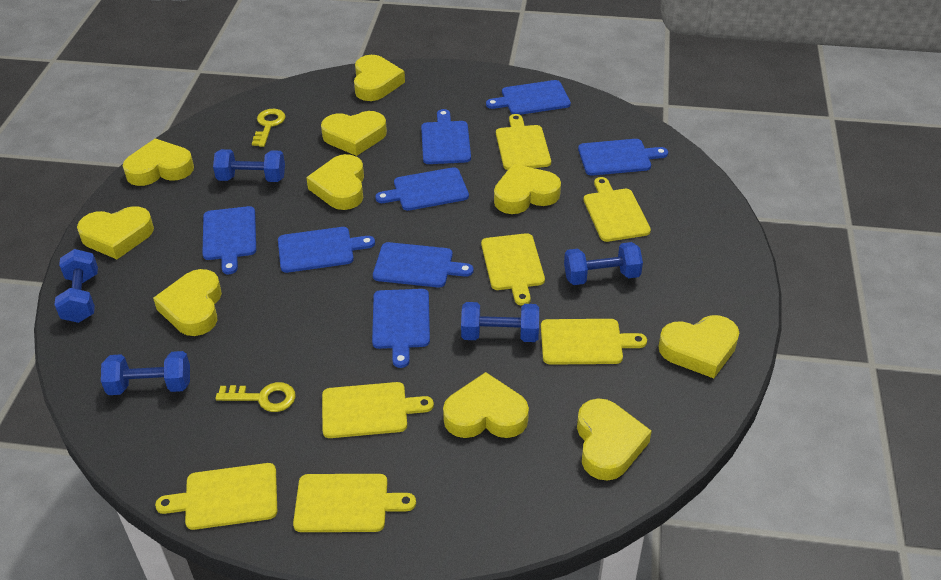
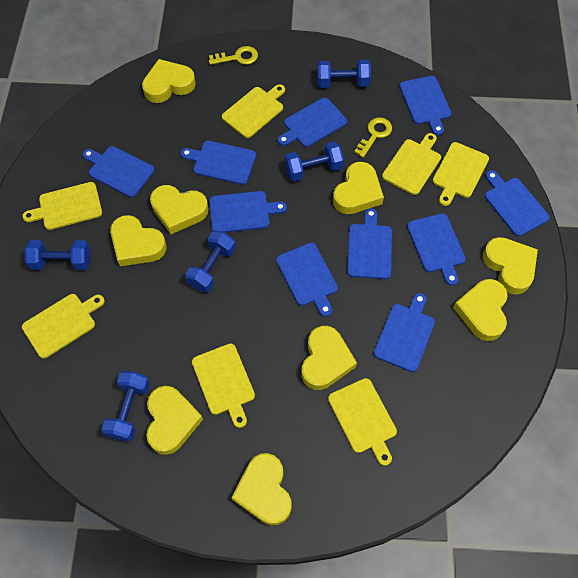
blue cutting board: 8 -> 10
yellow heart: 10 -> 9

